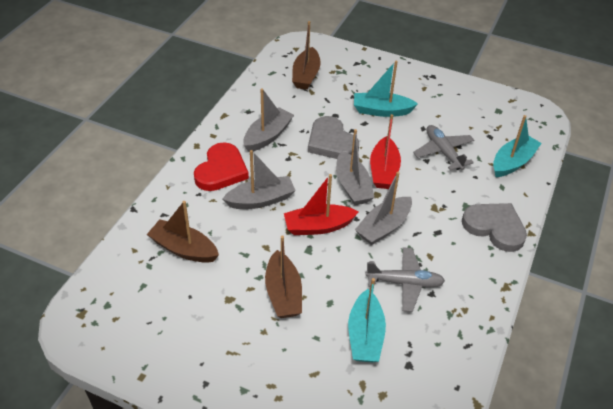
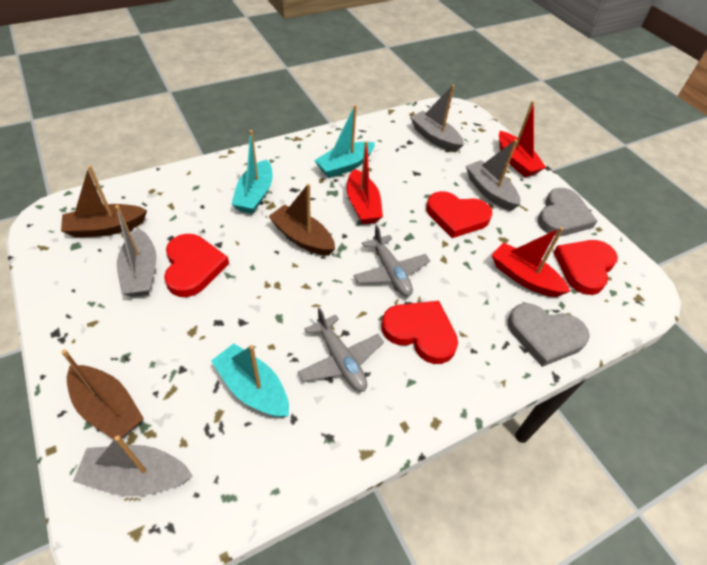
red boat: 2 -> 3
red heart: 1 -> 4

